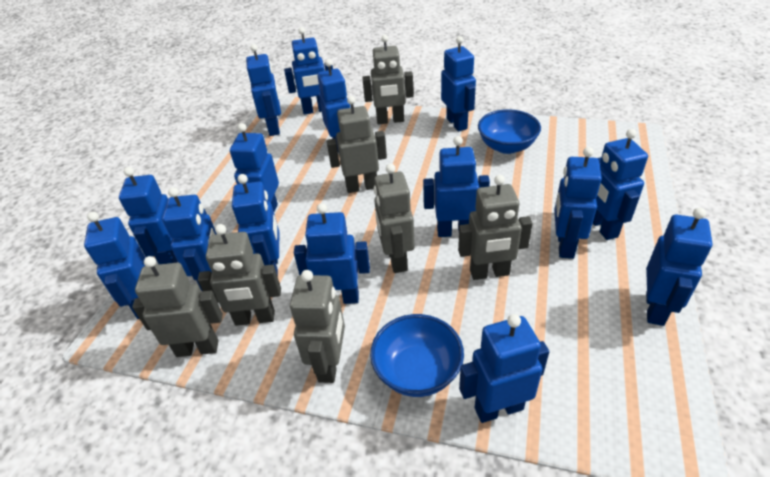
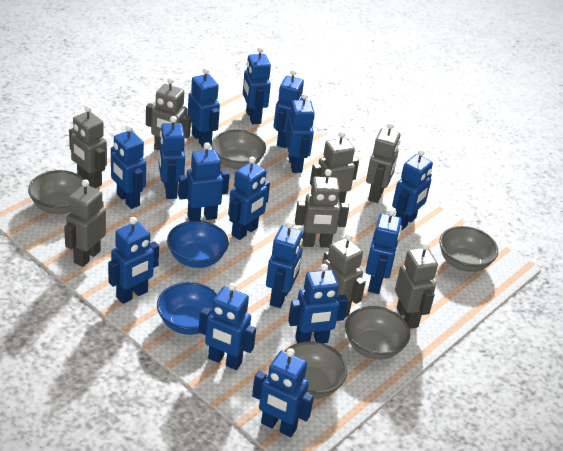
grey bowl: 0 -> 5
grey robot: 7 -> 8

